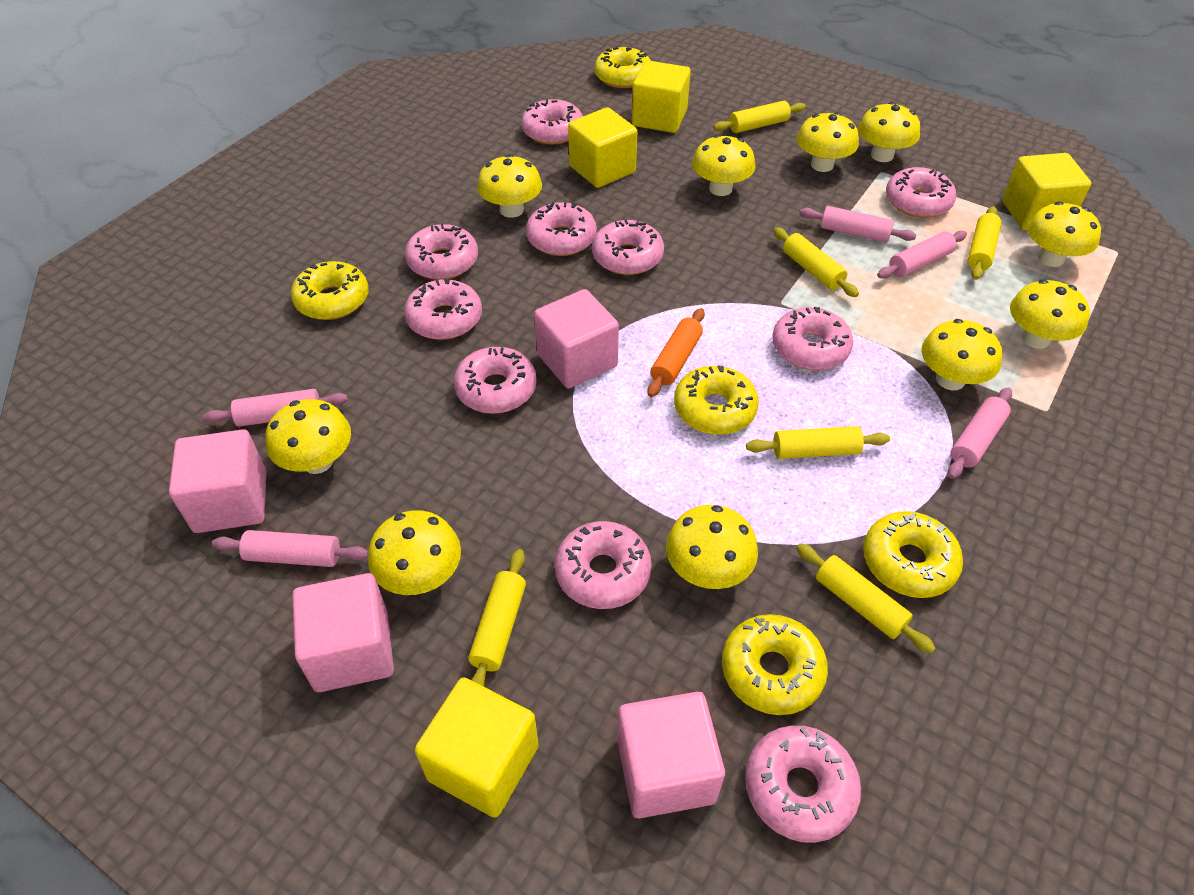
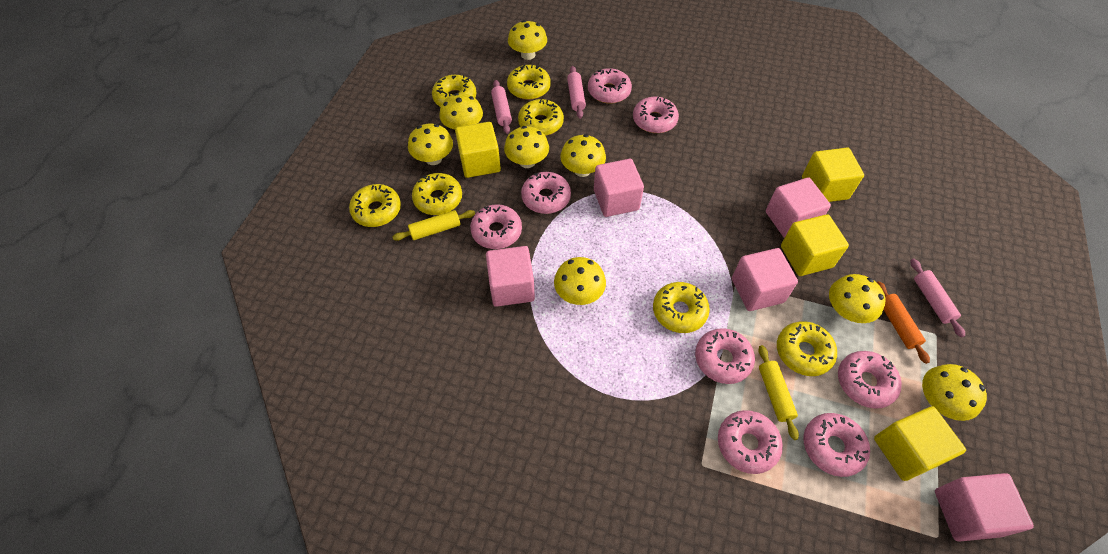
pink cube: 4 -> 5
pink donut: 10 -> 8
pink rolling pin: 5 -> 3
yellow donut: 5 -> 7
yellow mushroom: 10 -> 8
yellow rolling pin: 6 -> 2

